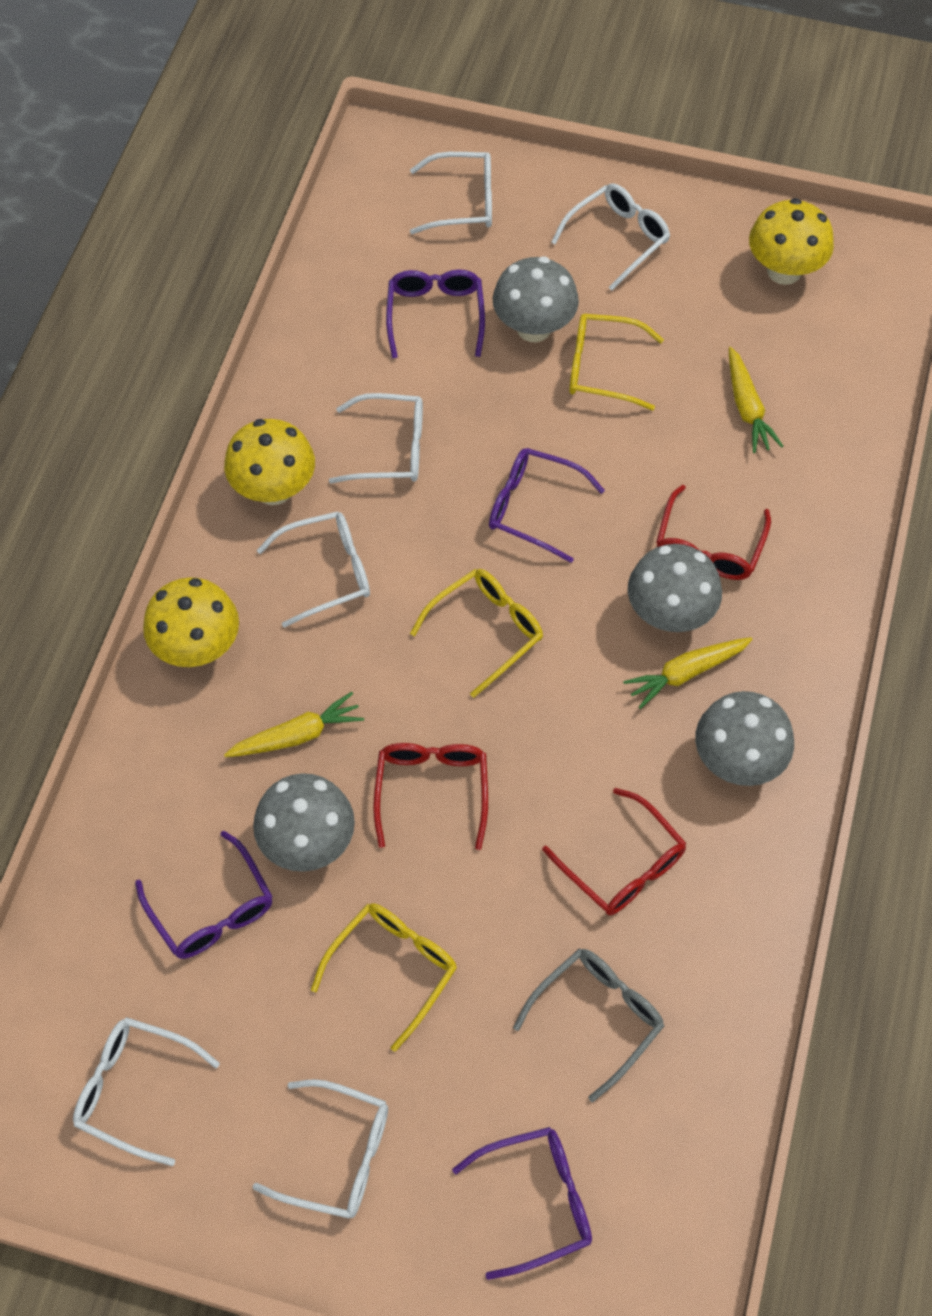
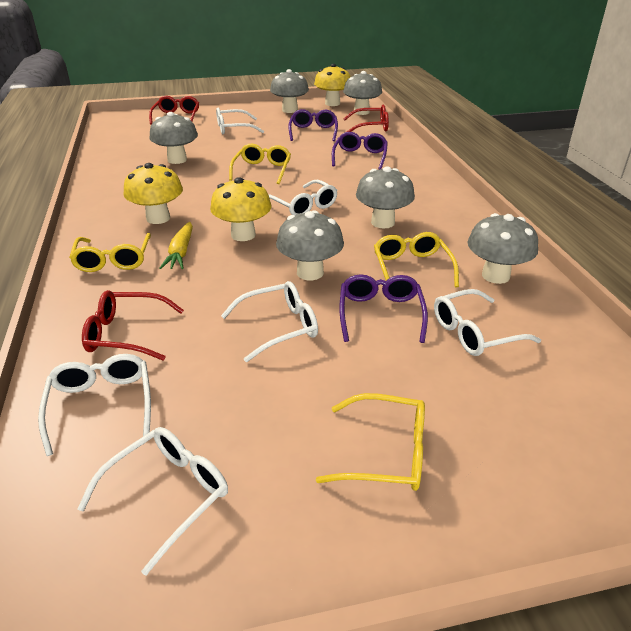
grey glasses: 1 -> 0
grey mushroom: 4 -> 6
purple glasses: 4 -> 3
yellow carrot: 3 -> 1
yellow glasses: 3 -> 4

